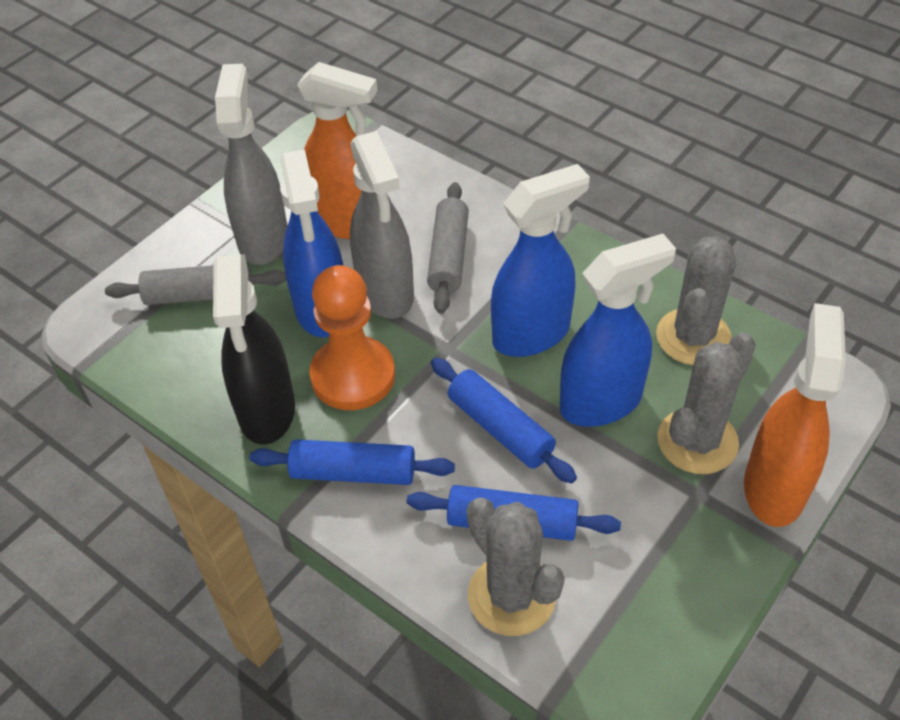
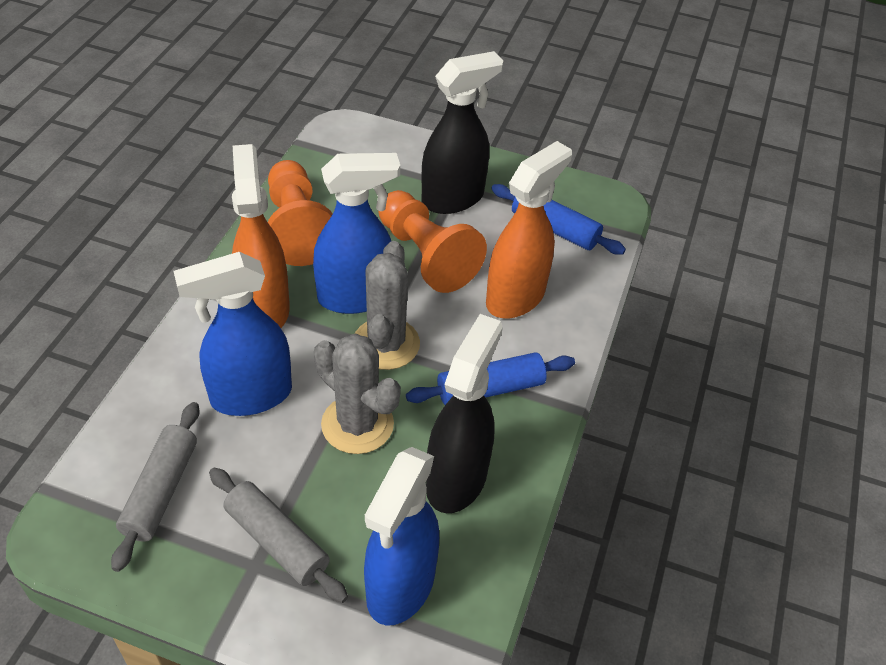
black spray bottle: 1 -> 2
blue rolling pin: 3 -> 2
grey cactus: 3 -> 2
grey spray bottle: 2 -> 0
orange pawn: 1 -> 2

